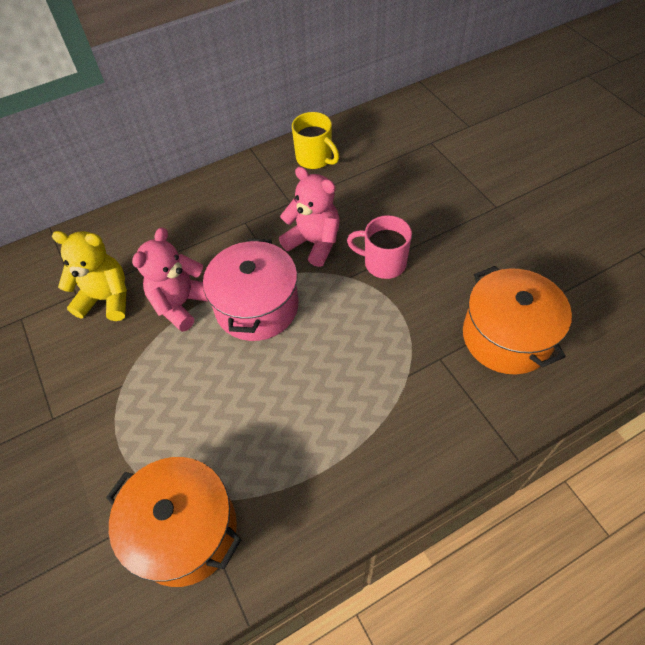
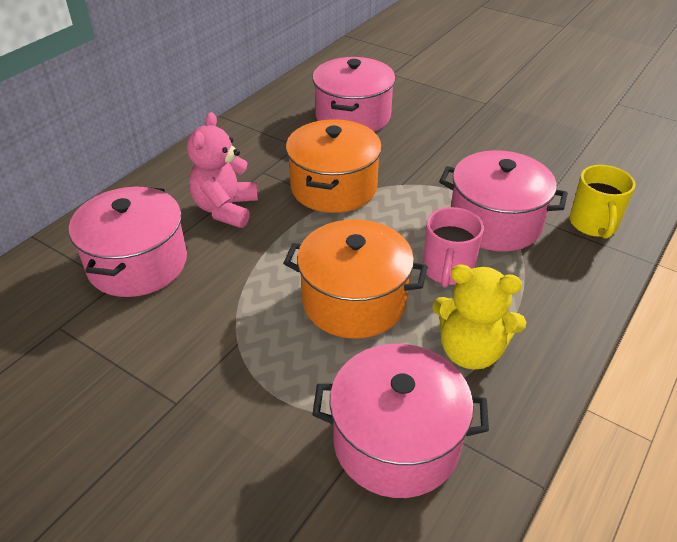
pink pot: 1 -> 4
pink teddy bear: 2 -> 1

